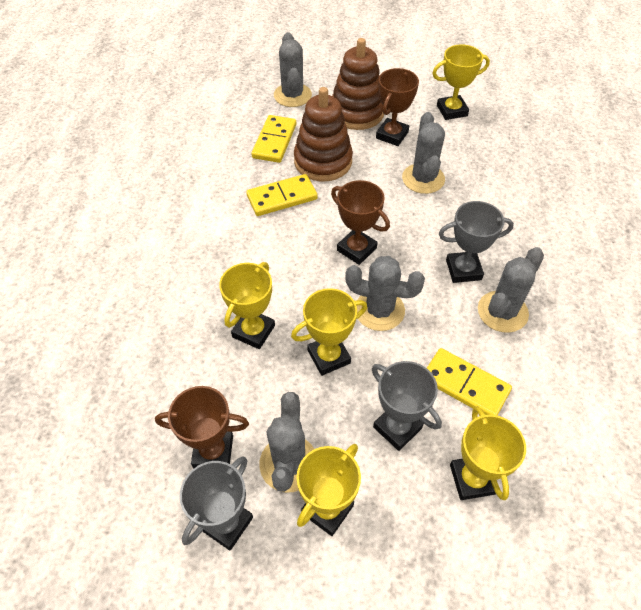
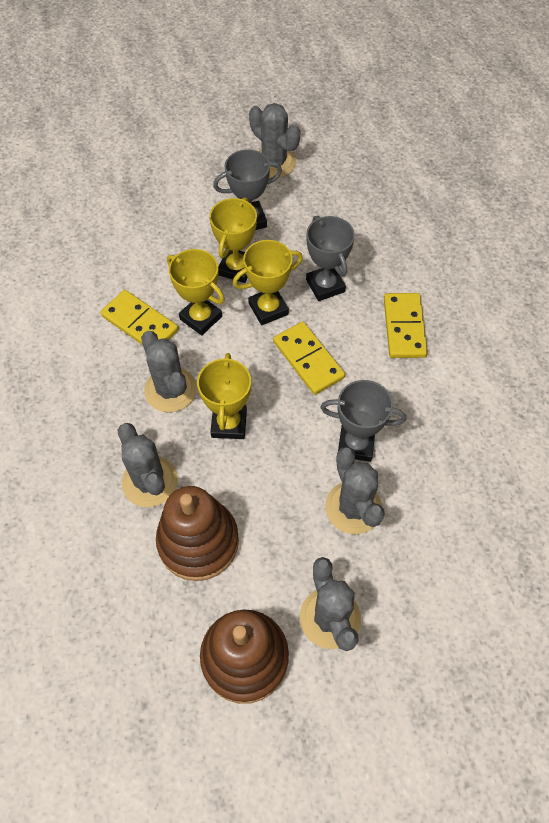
brown trophy: 3 -> 0
yellow trophy: 5 -> 4

